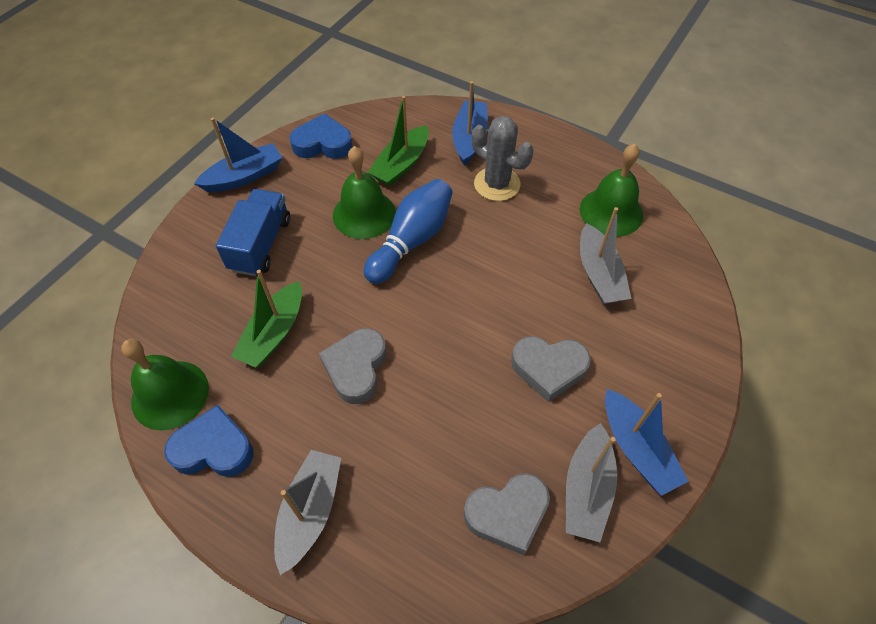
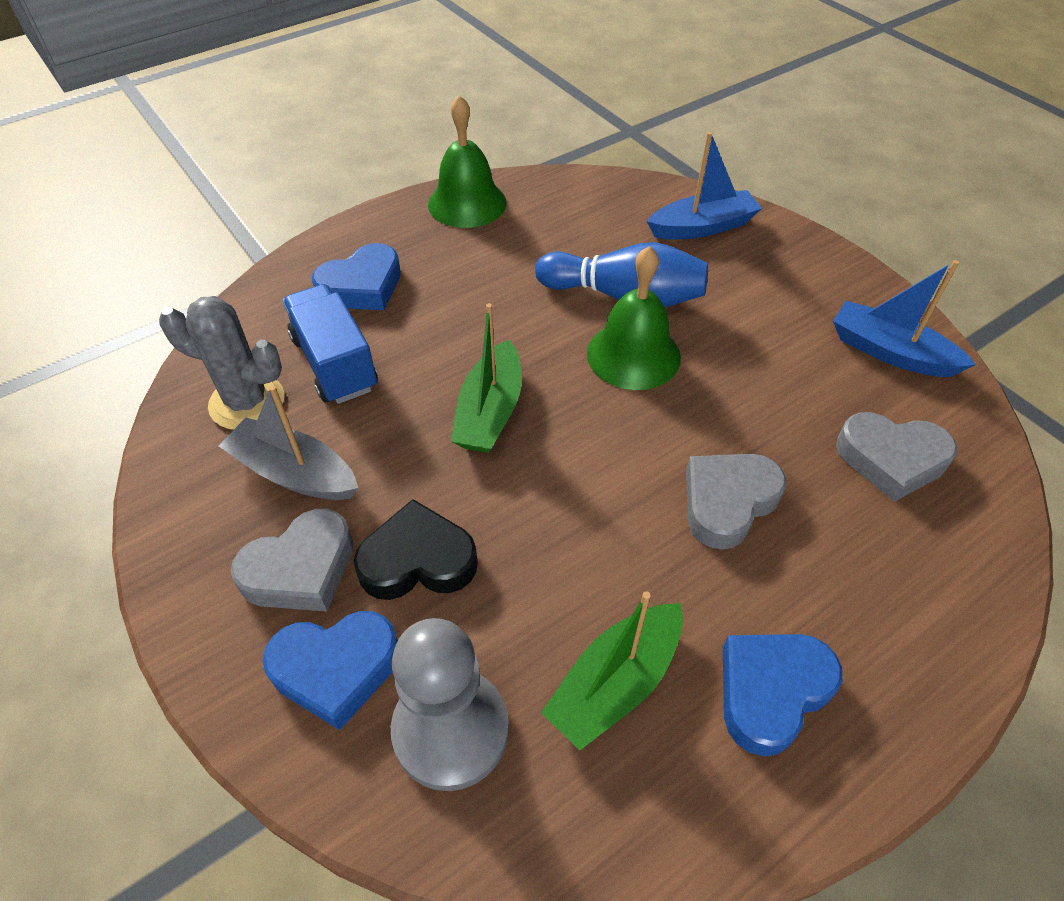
black heart: 0 -> 1
blue boat: 3 -> 2
blue heart: 2 -> 3
green bell: 3 -> 2
grey boat: 3 -> 1
grey pawn: 0 -> 1

